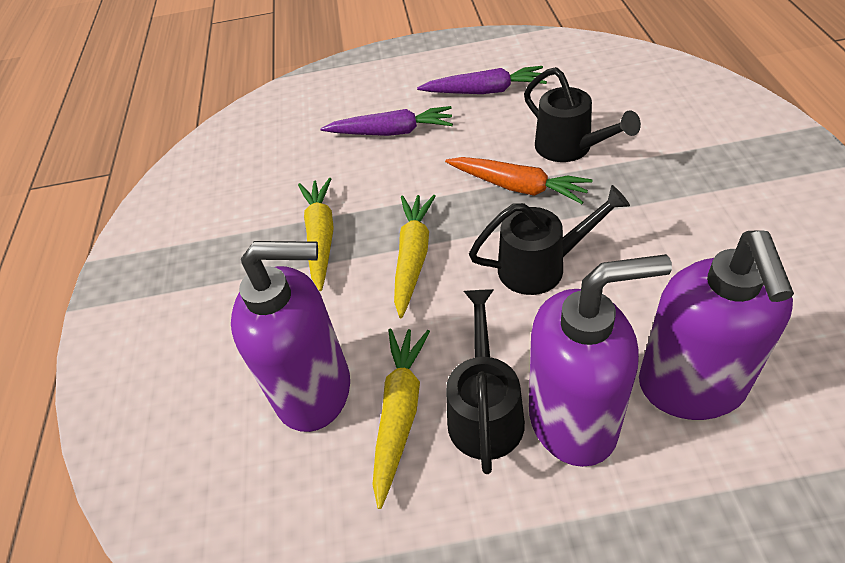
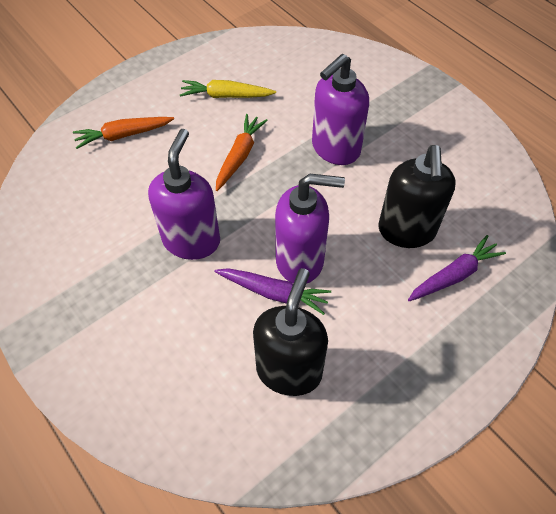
black soap dispenser: 0 -> 2
black watering can: 3 -> 0
orange carrot: 1 -> 2
yellow carrot: 3 -> 1

